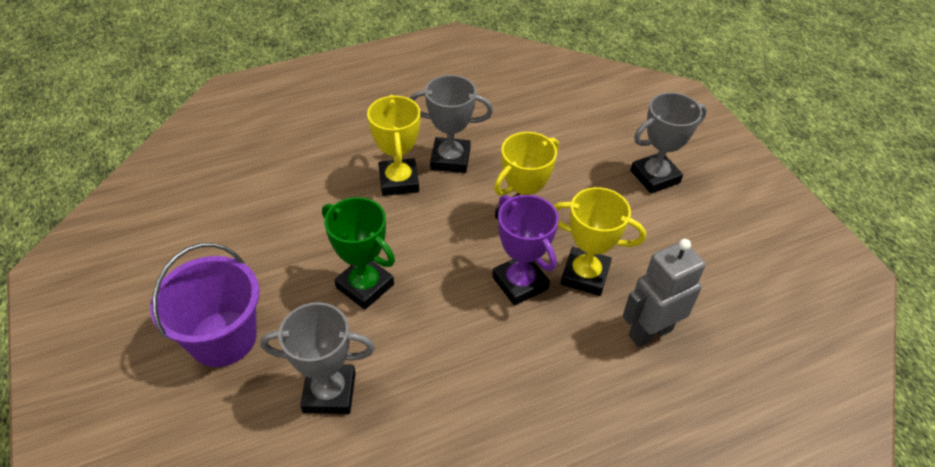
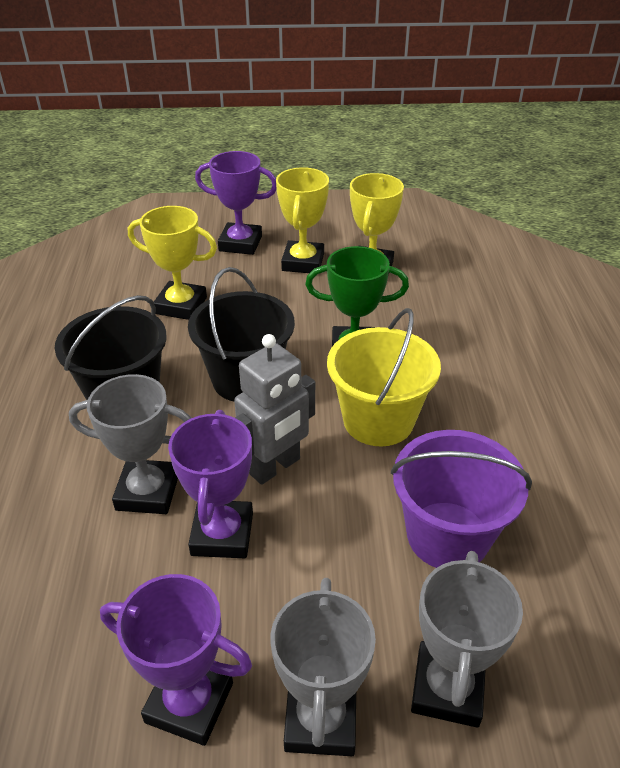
black bucket: 0 -> 2
purple trophy: 1 -> 3
yellow bucket: 0 -> 1

